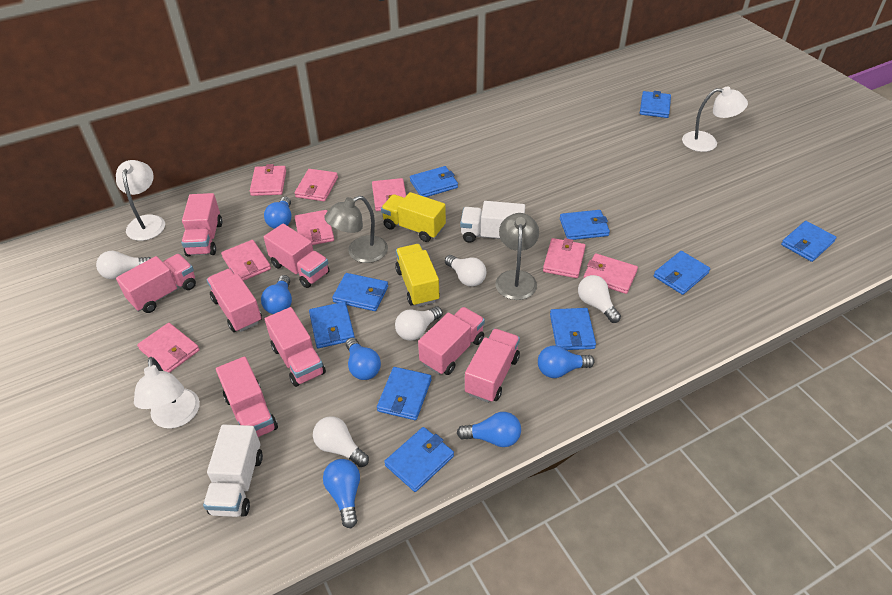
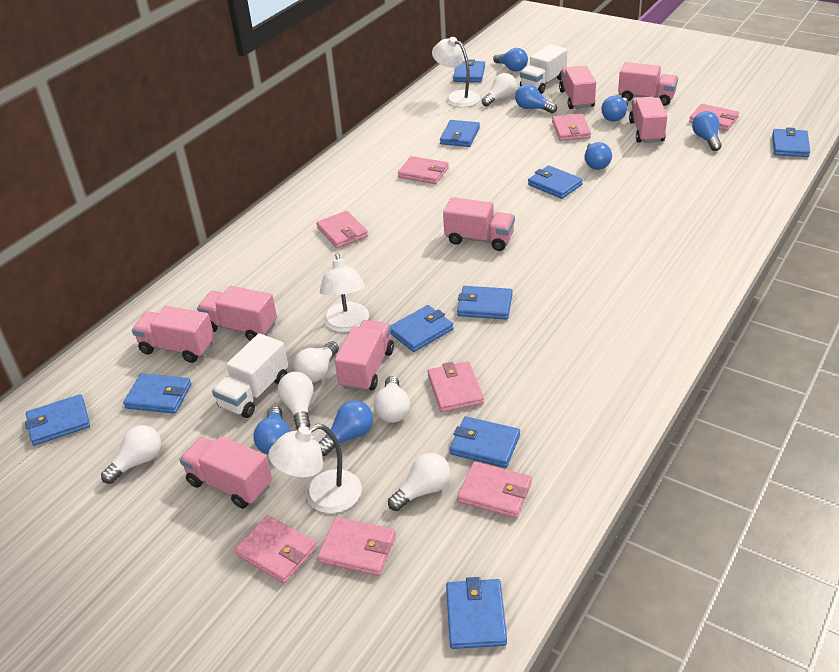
blue light bulb: 6 -> 7
grey lamp: 2 -> 0
white light bulb: 5 -> 6
yellow truck: 2 -> 0

